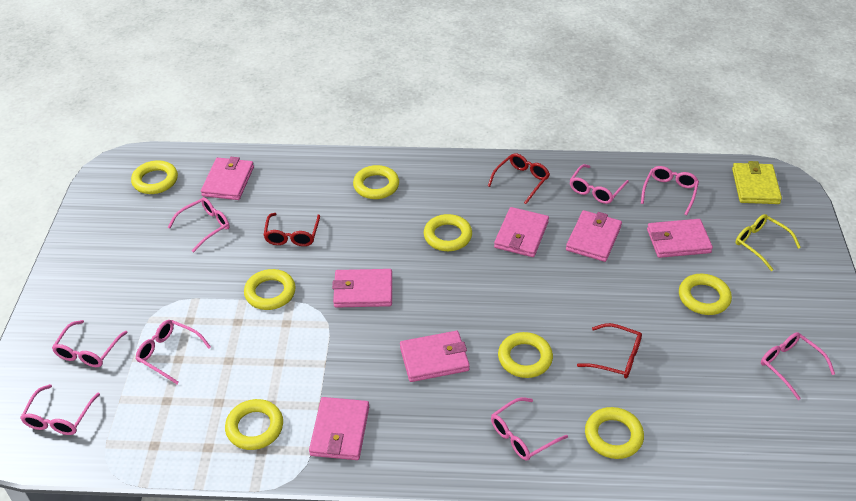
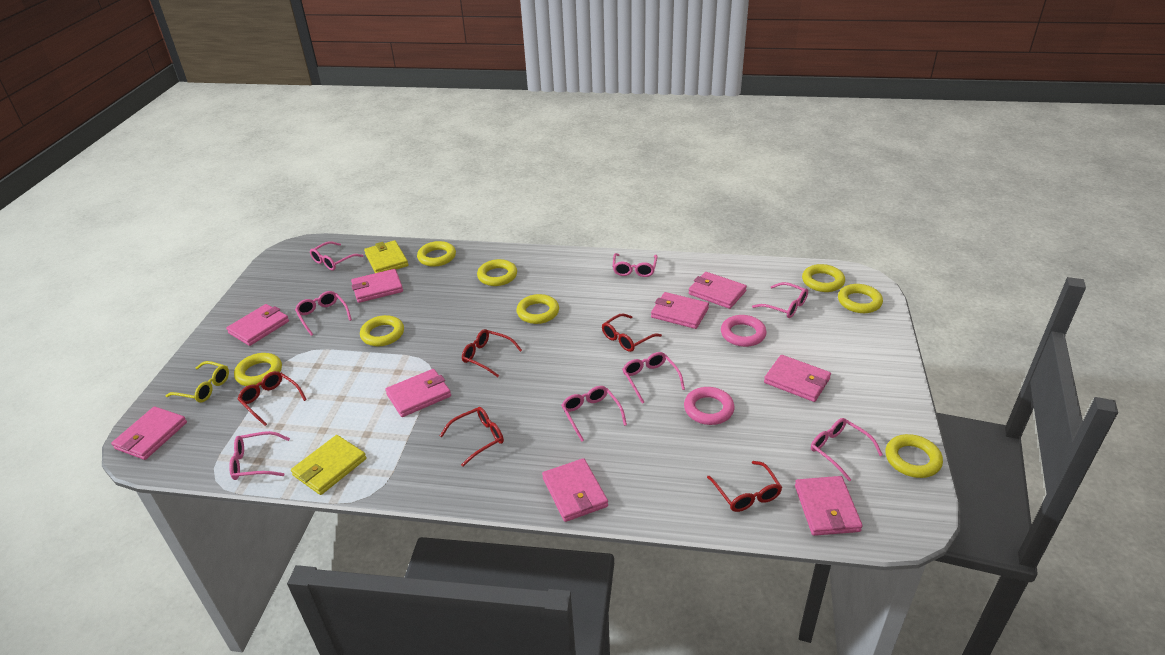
pink ring: 0 -> 2
pink wallet: 7 -> 9
red glasses: 3 -> 5
yellow wallet: 1 -> 2

